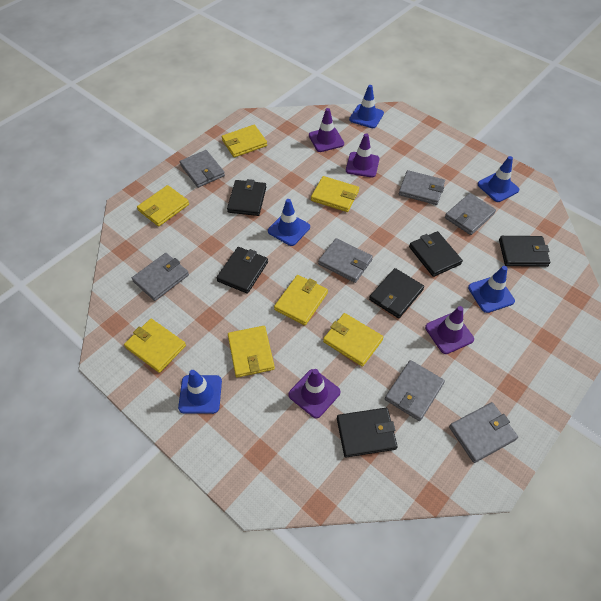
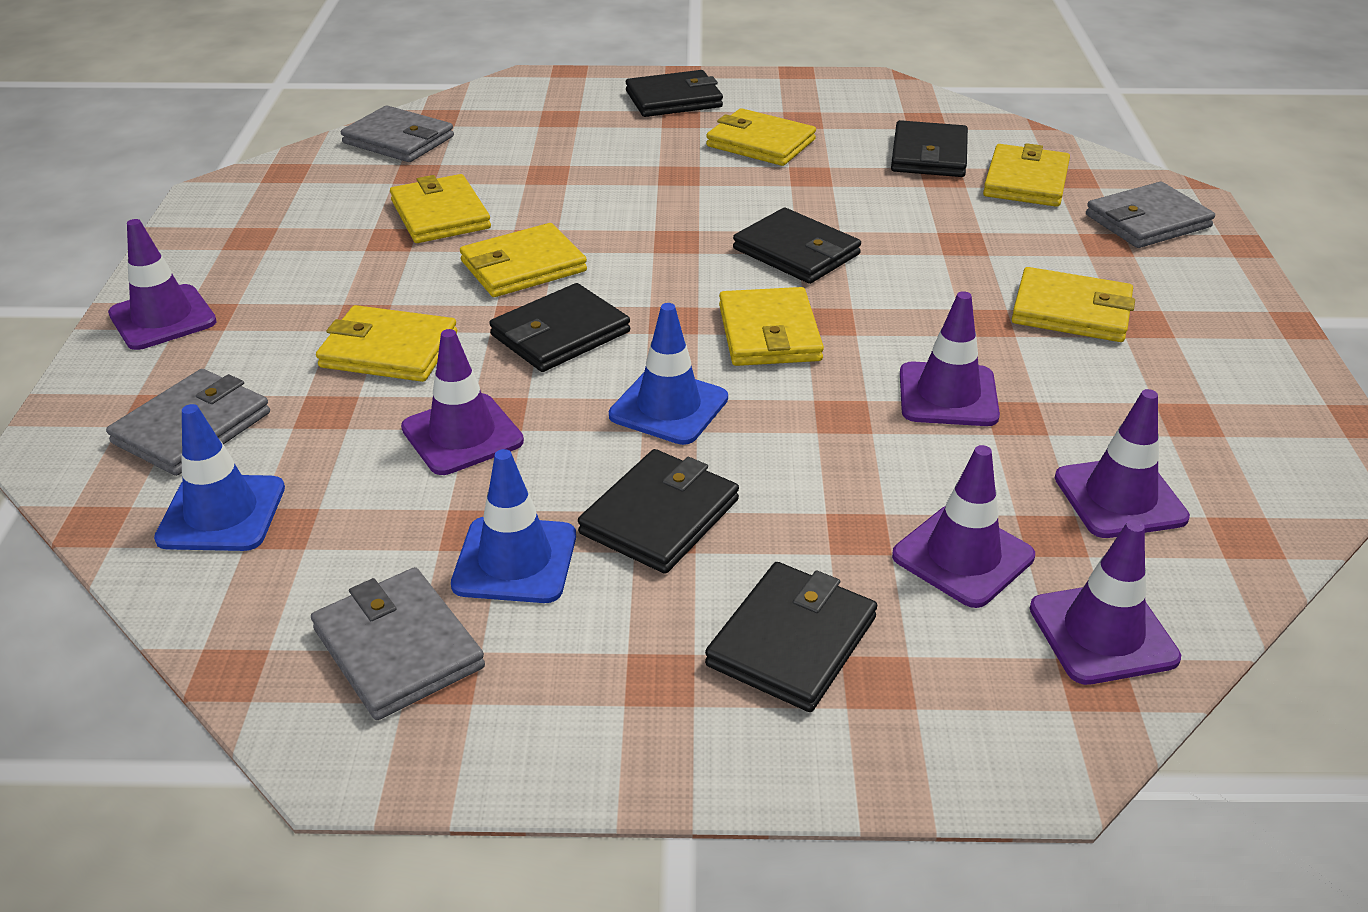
blue traffic cone: 5 -> 3
grey wallet: 7 -> 4
purple traffic cone: 4 -> 6

